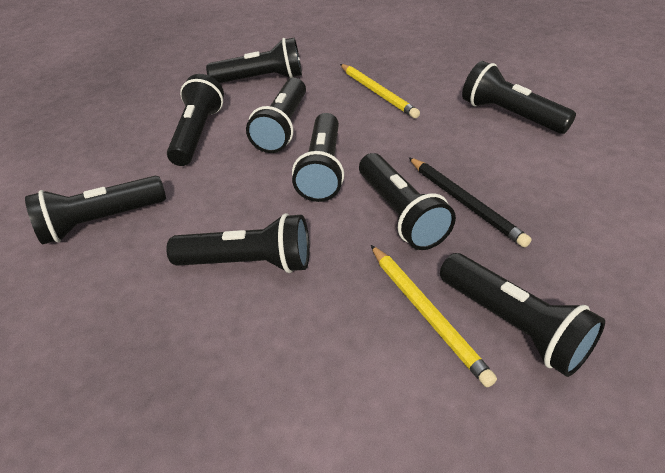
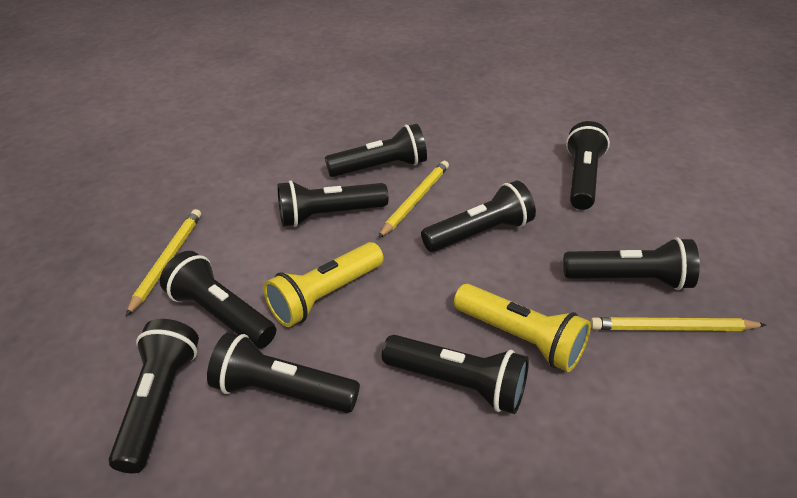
black pencil: 1 -> 0
yellow flashlight: 0 -> 2
yellow pencil: 2 -> 3

